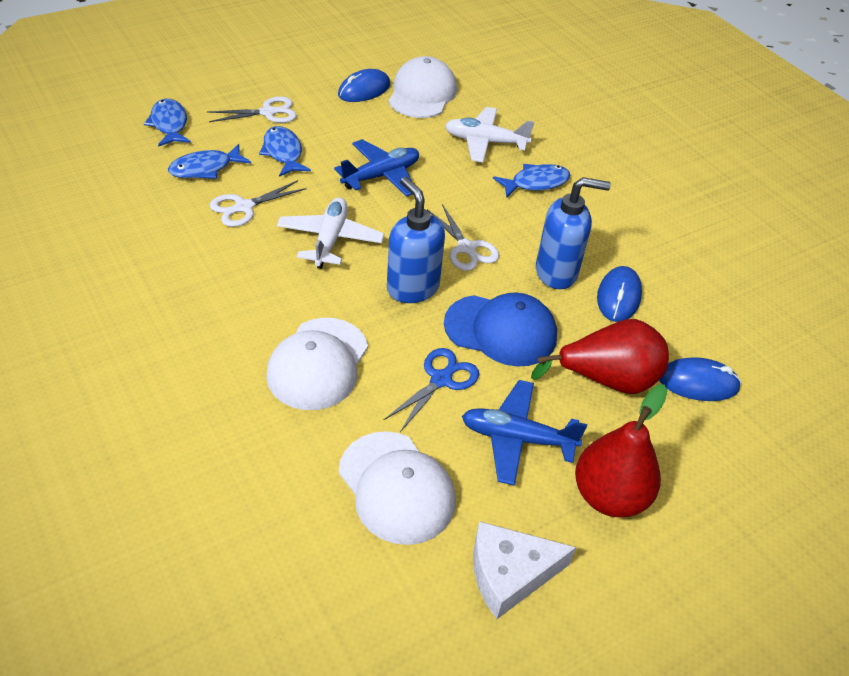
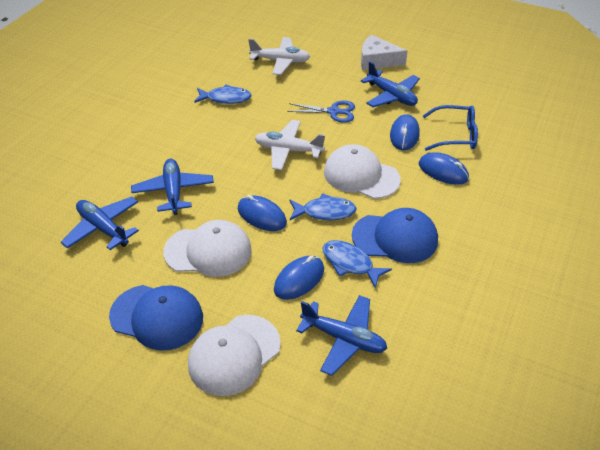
blue cap: 1 -> 2
blue fish: 4 -> 3
blue glasses: 0 -> 1
blue mouse: 3 -> 4
blue plane: 2 -> 4
blue soap dispenser: 2 -> 0
red pear: 2 -> 0
white scissors: 3 -> 0

